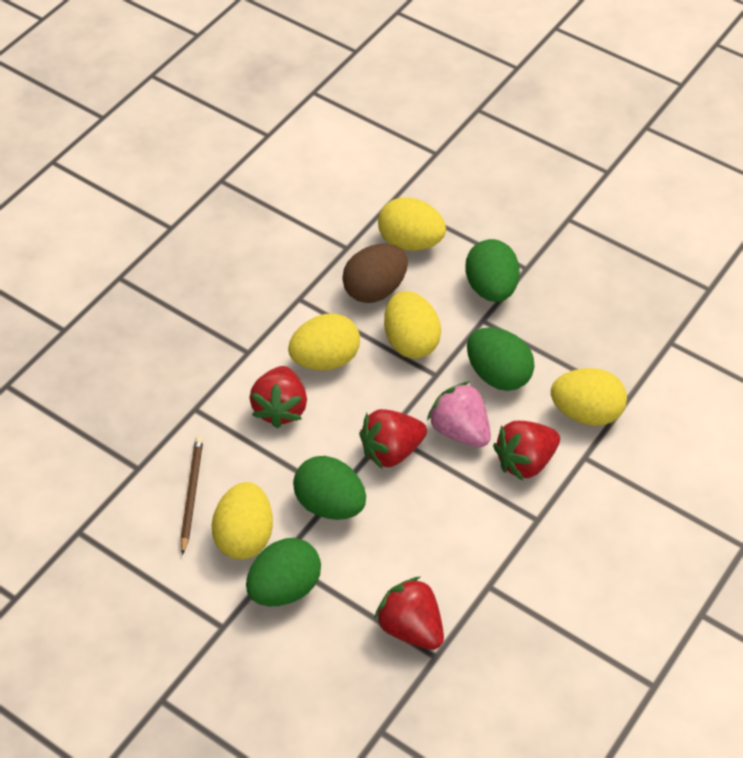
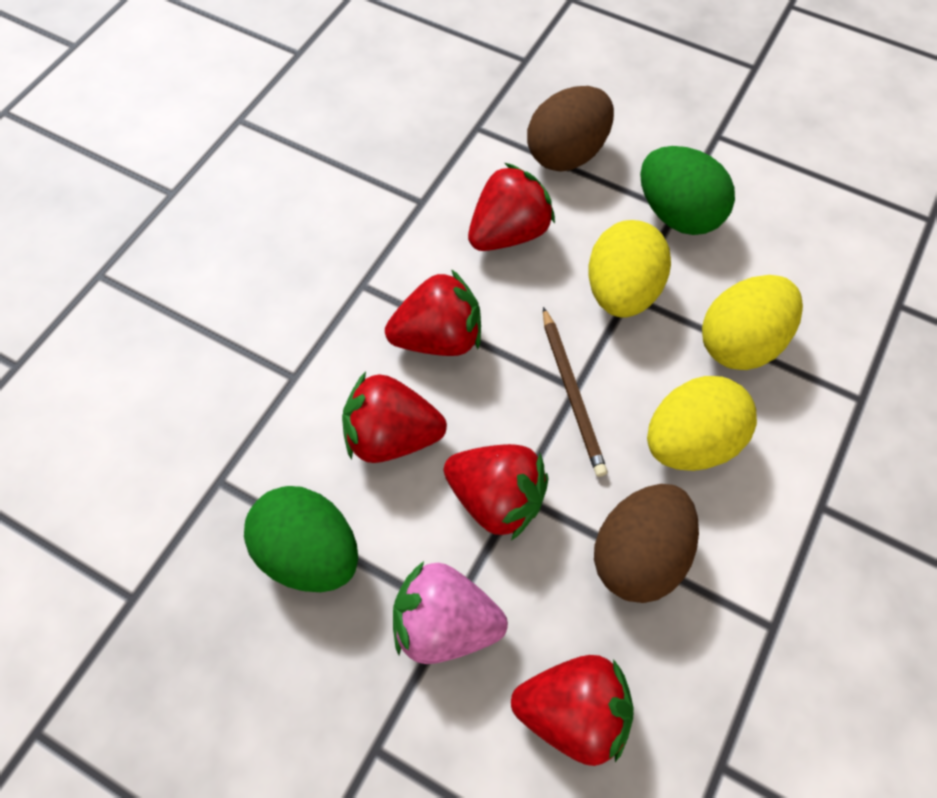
brown egg: 1 -> 2
green egg: 4 -> 2
red strawberry: 4 -> 5
yellow egg: 5 -> 3

